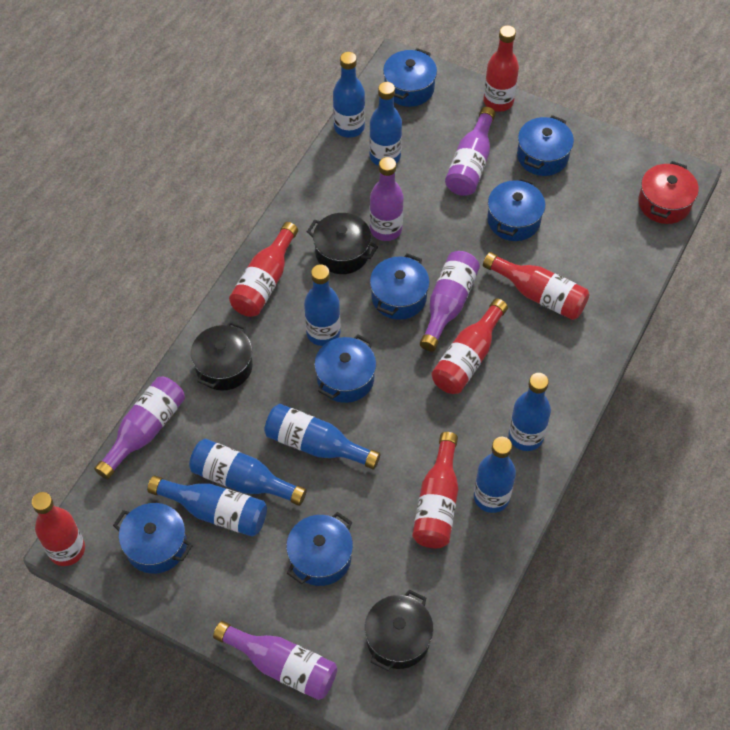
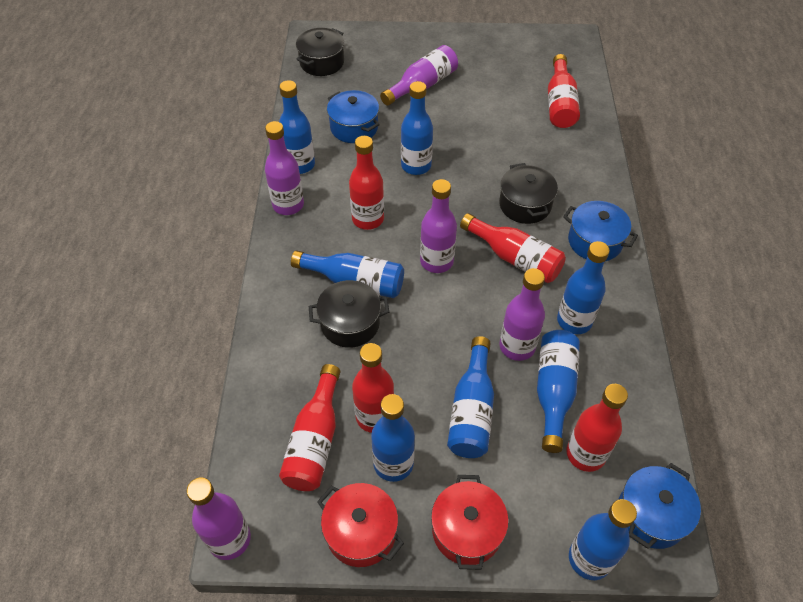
blue pot: 7 -> 3
red pot: 1 -> 2

